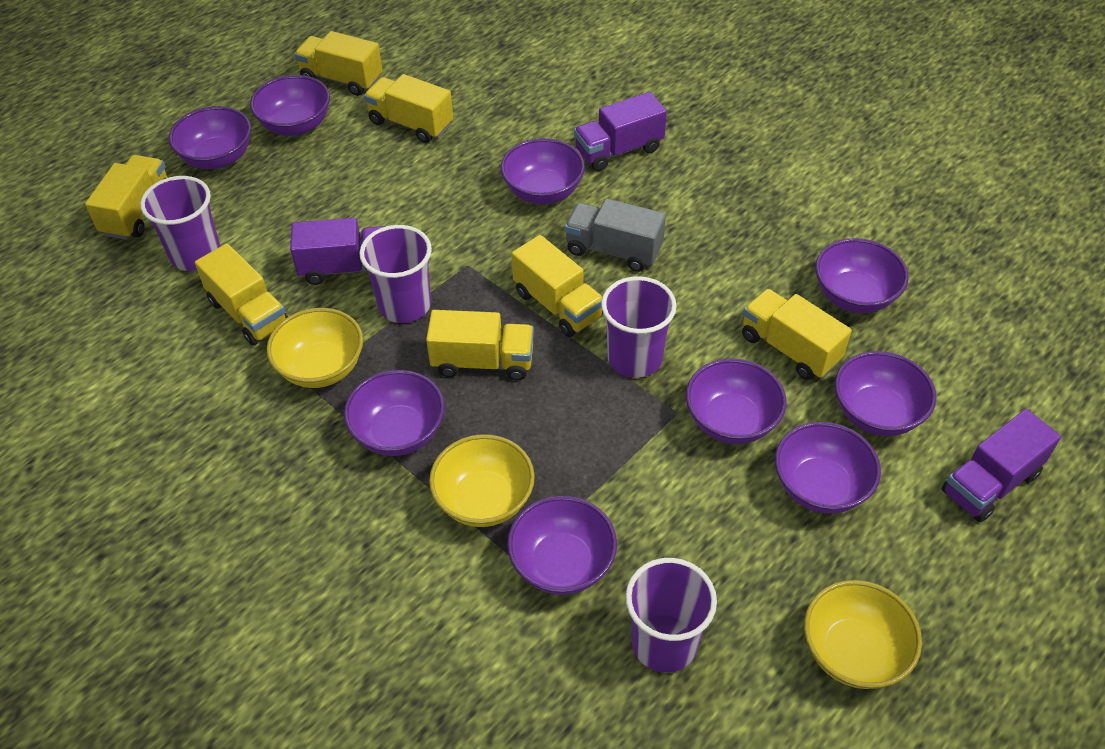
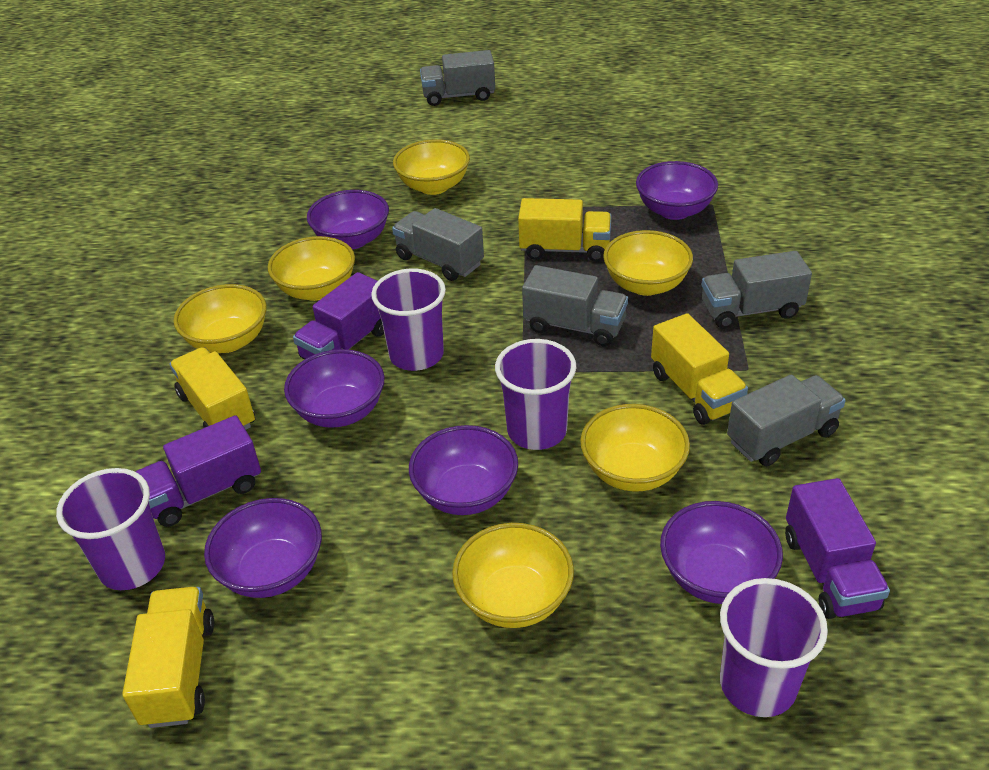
grey truck: 1 -> 5
purple bowl: 9 -> 6
yellow bowl: 3 -> 6
yellow truck: 7 -> 4

